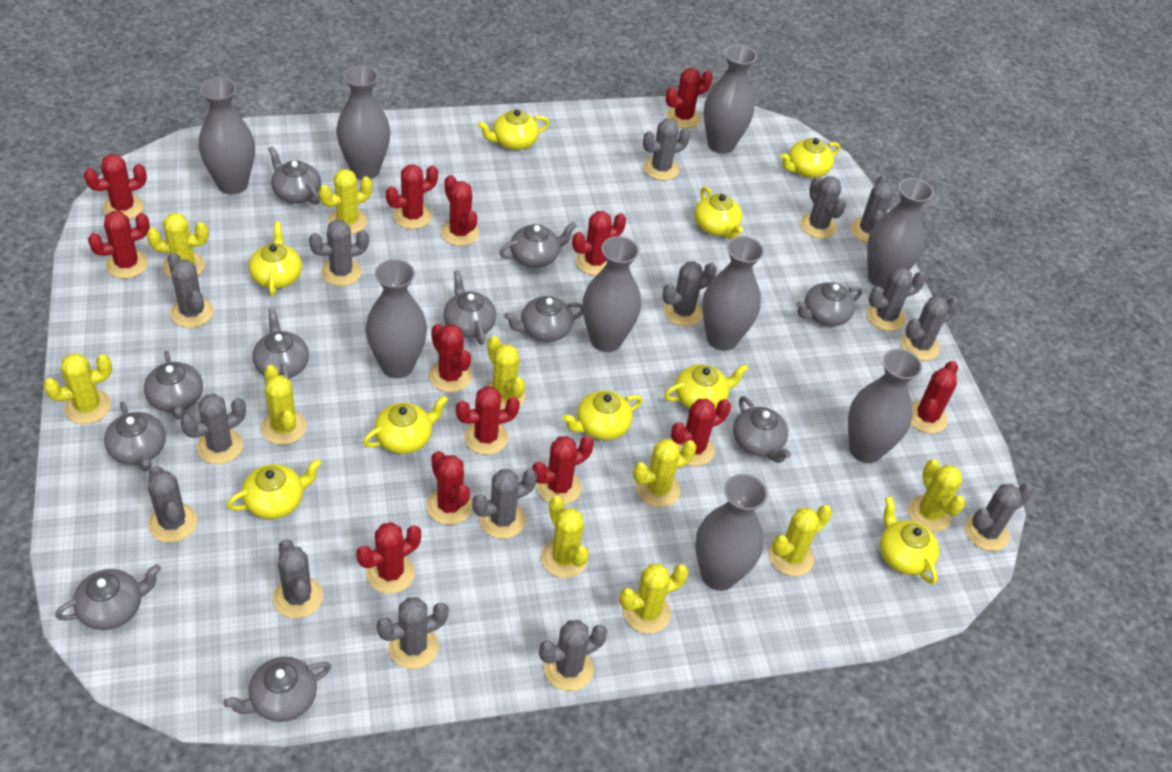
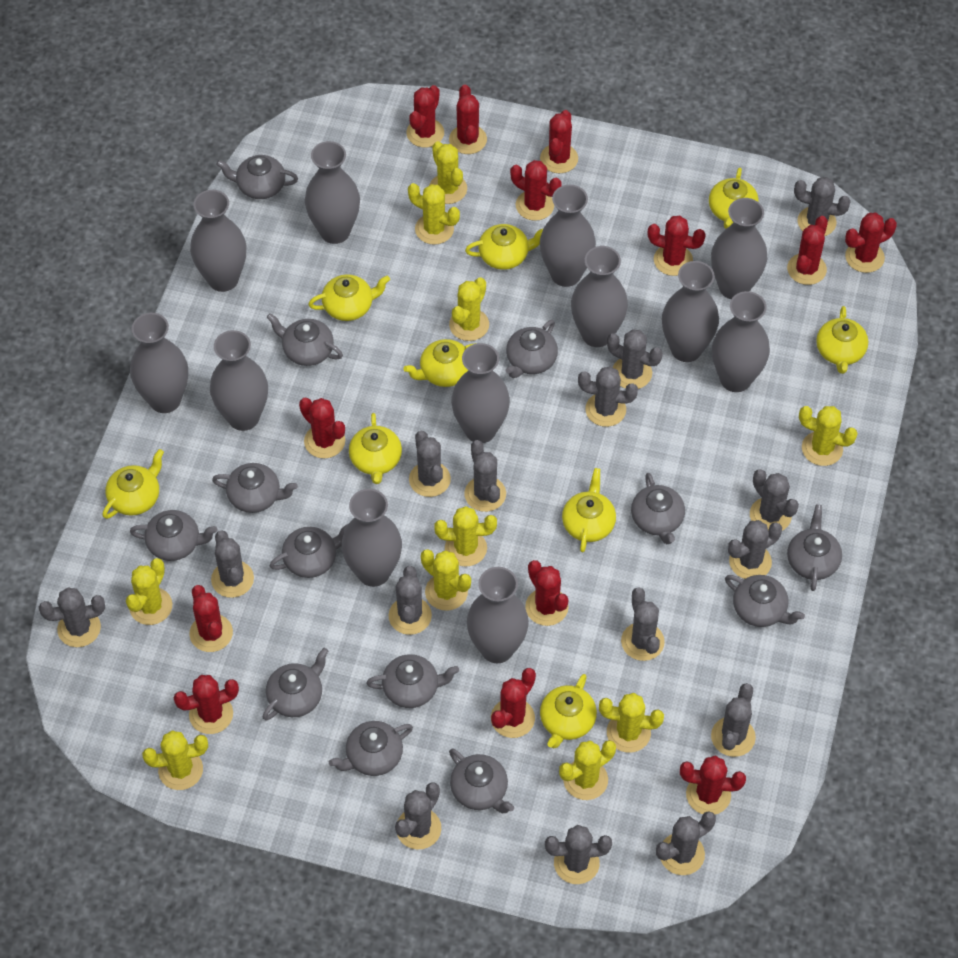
grey teapot: 11 -> 13
grey vase: 9 -> 12

